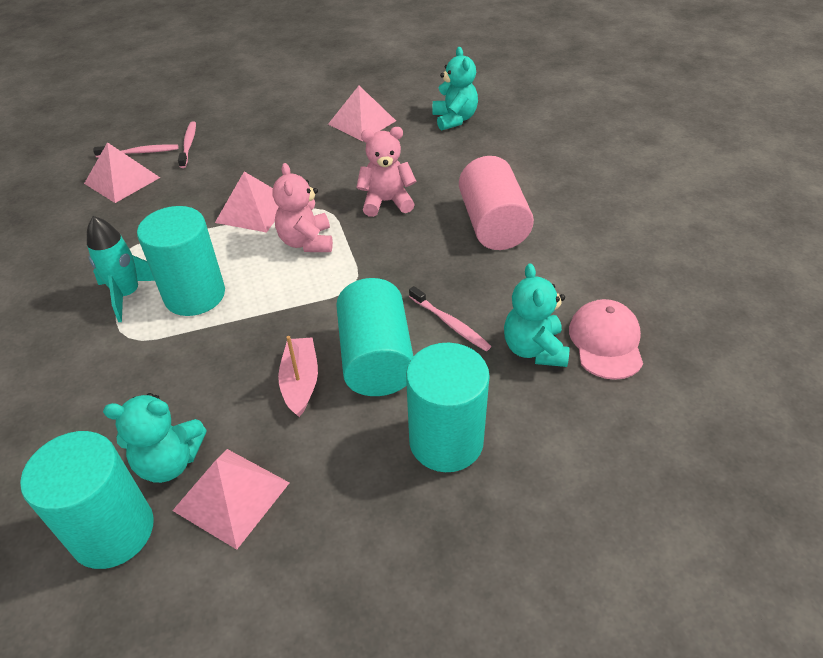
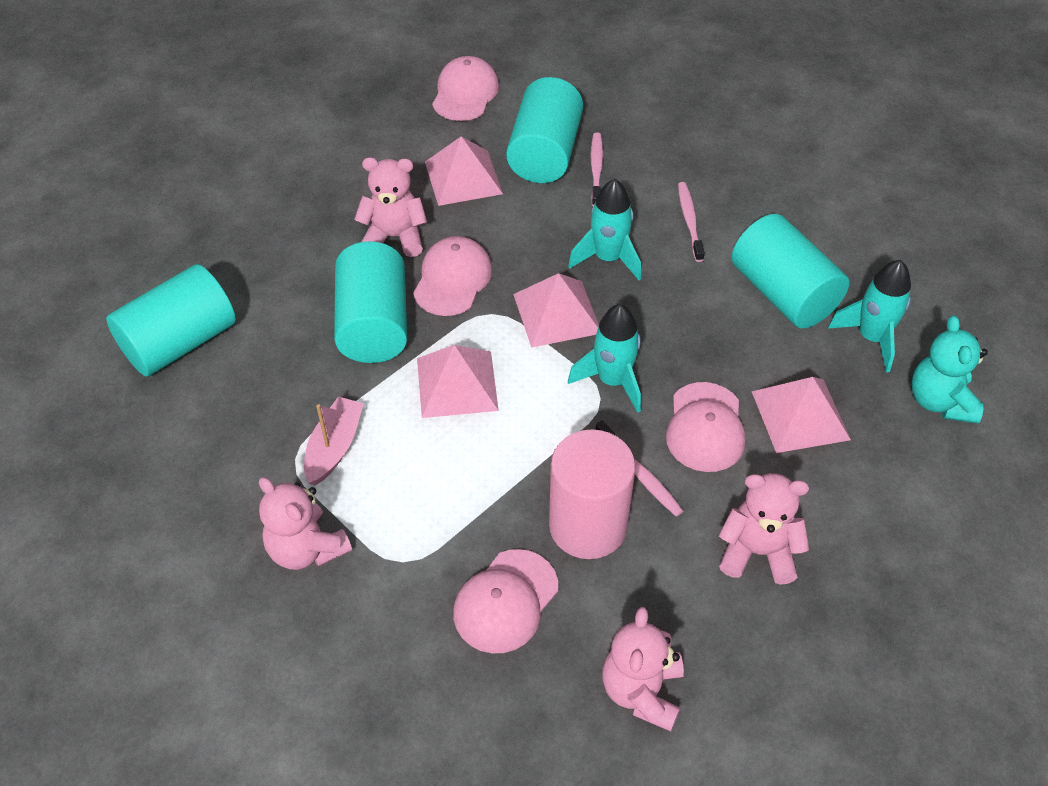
pink cap: 1 -> 4
pink teddy bear: 2 -> 4
turquoise rocket: 1 -> 3
turquoise teddy bear: 3 -> 1

